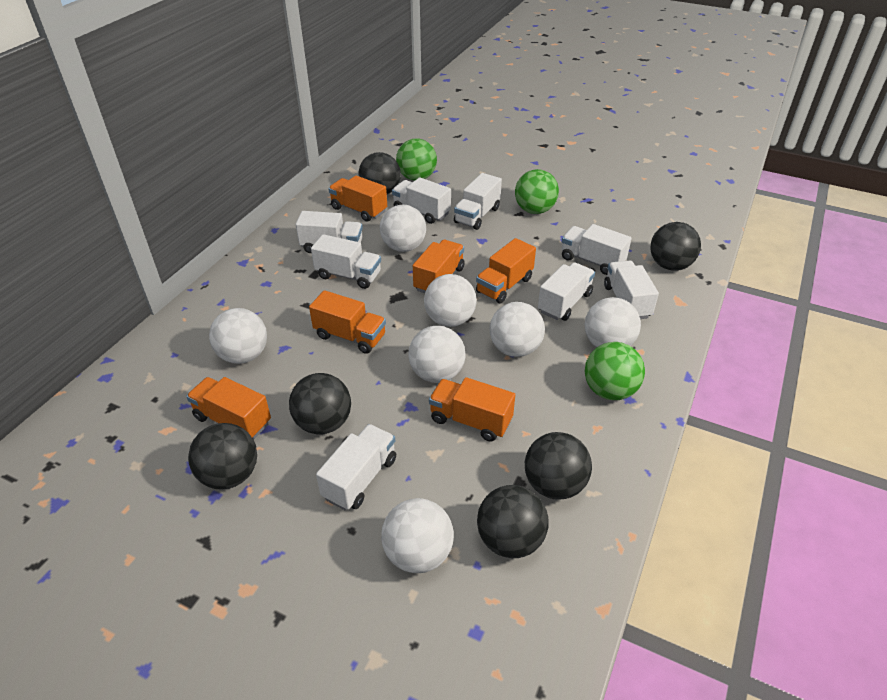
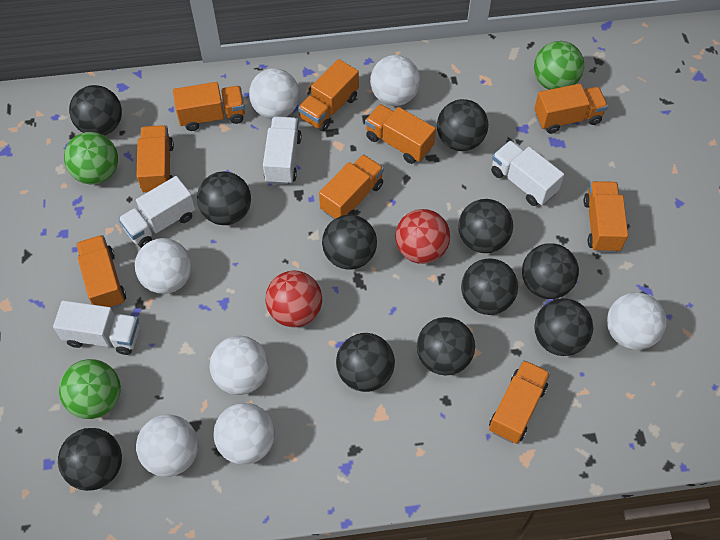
black ball: 6 -> 11
orange truck: 6 -> 9
red ball: 0 -> 2
white truck: 8 -> 4

